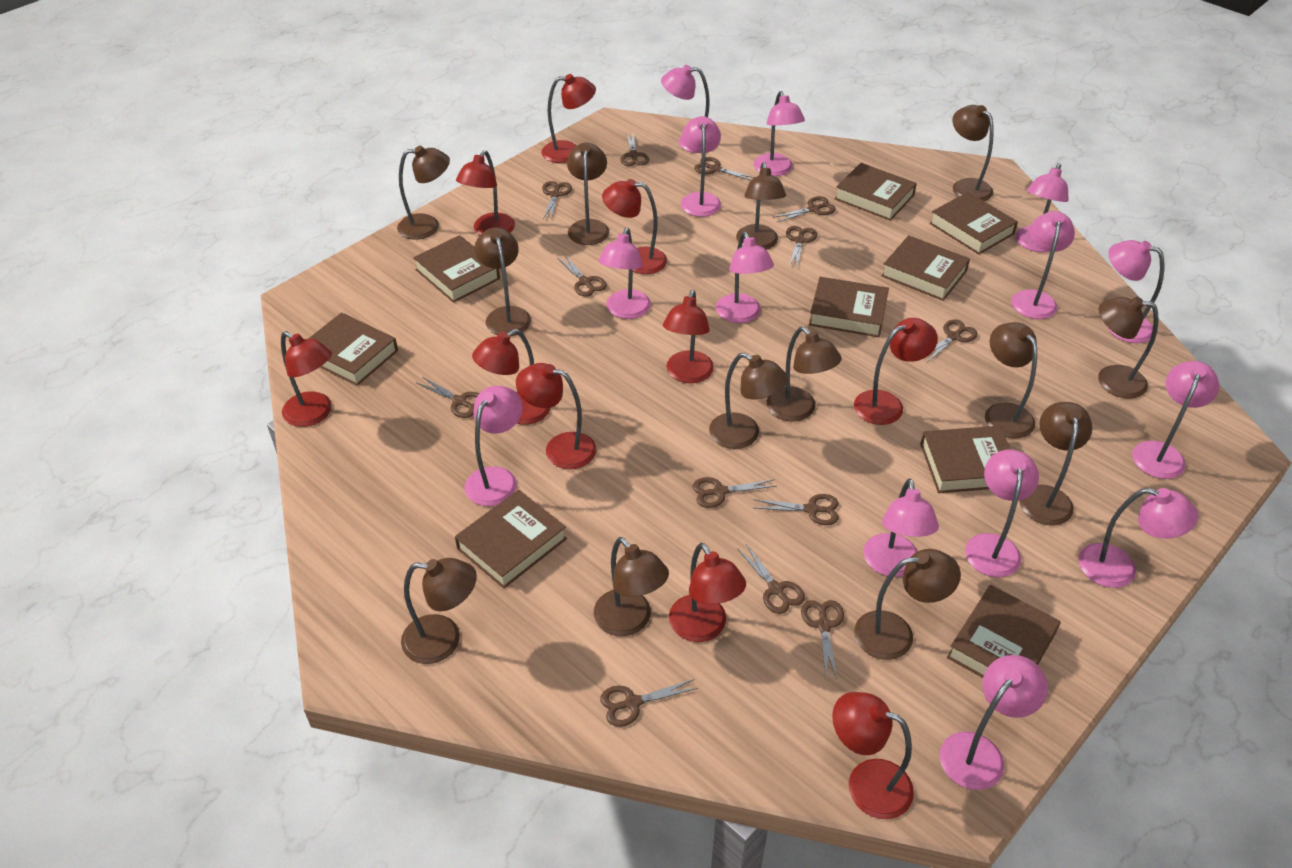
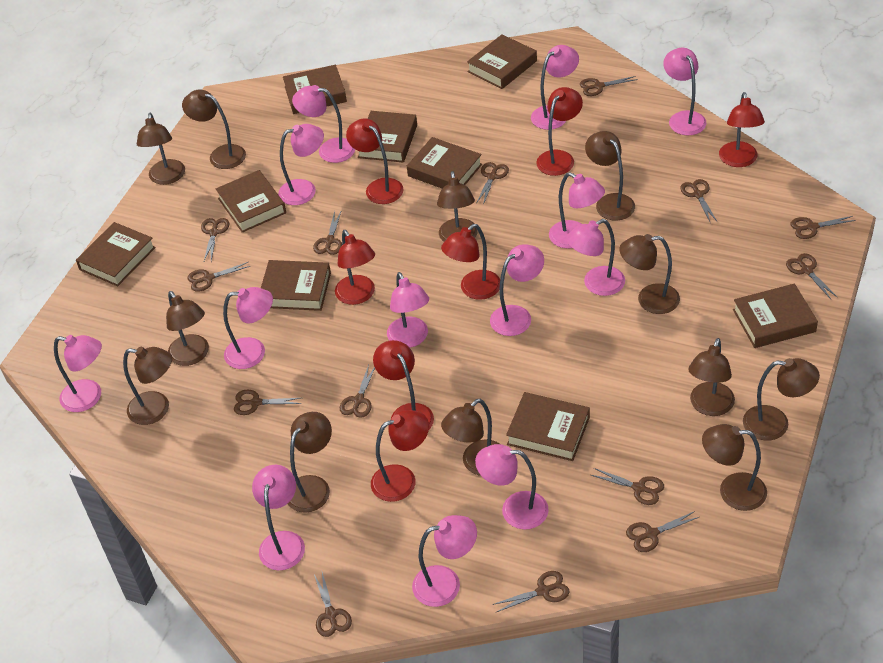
brown lamp: 13 -> 12
brown scissors: 13 -> 14
pink lamp: 14 -> 13
red lamp: 10 -> 7

